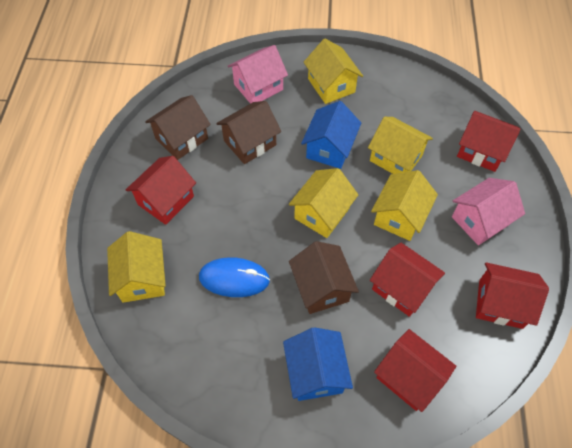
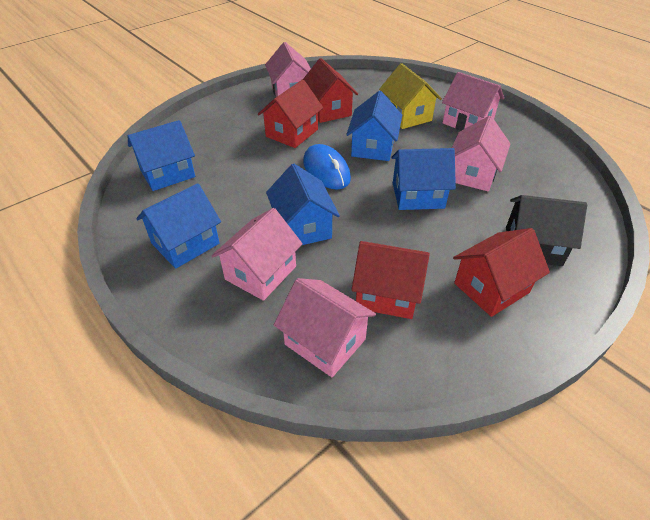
black house: 0 -> 1
blue house: 2 -> 5
brown house: 3 -> 0
pink house: 2 -> 5
red house: 5 -> 4
yellow house: 5 -> 1

